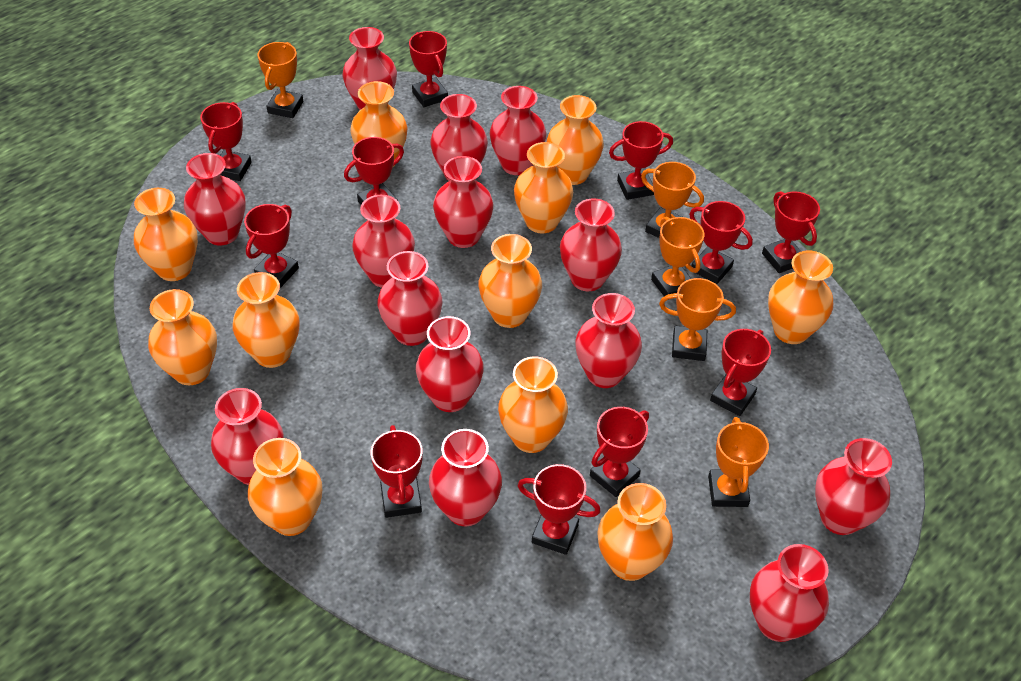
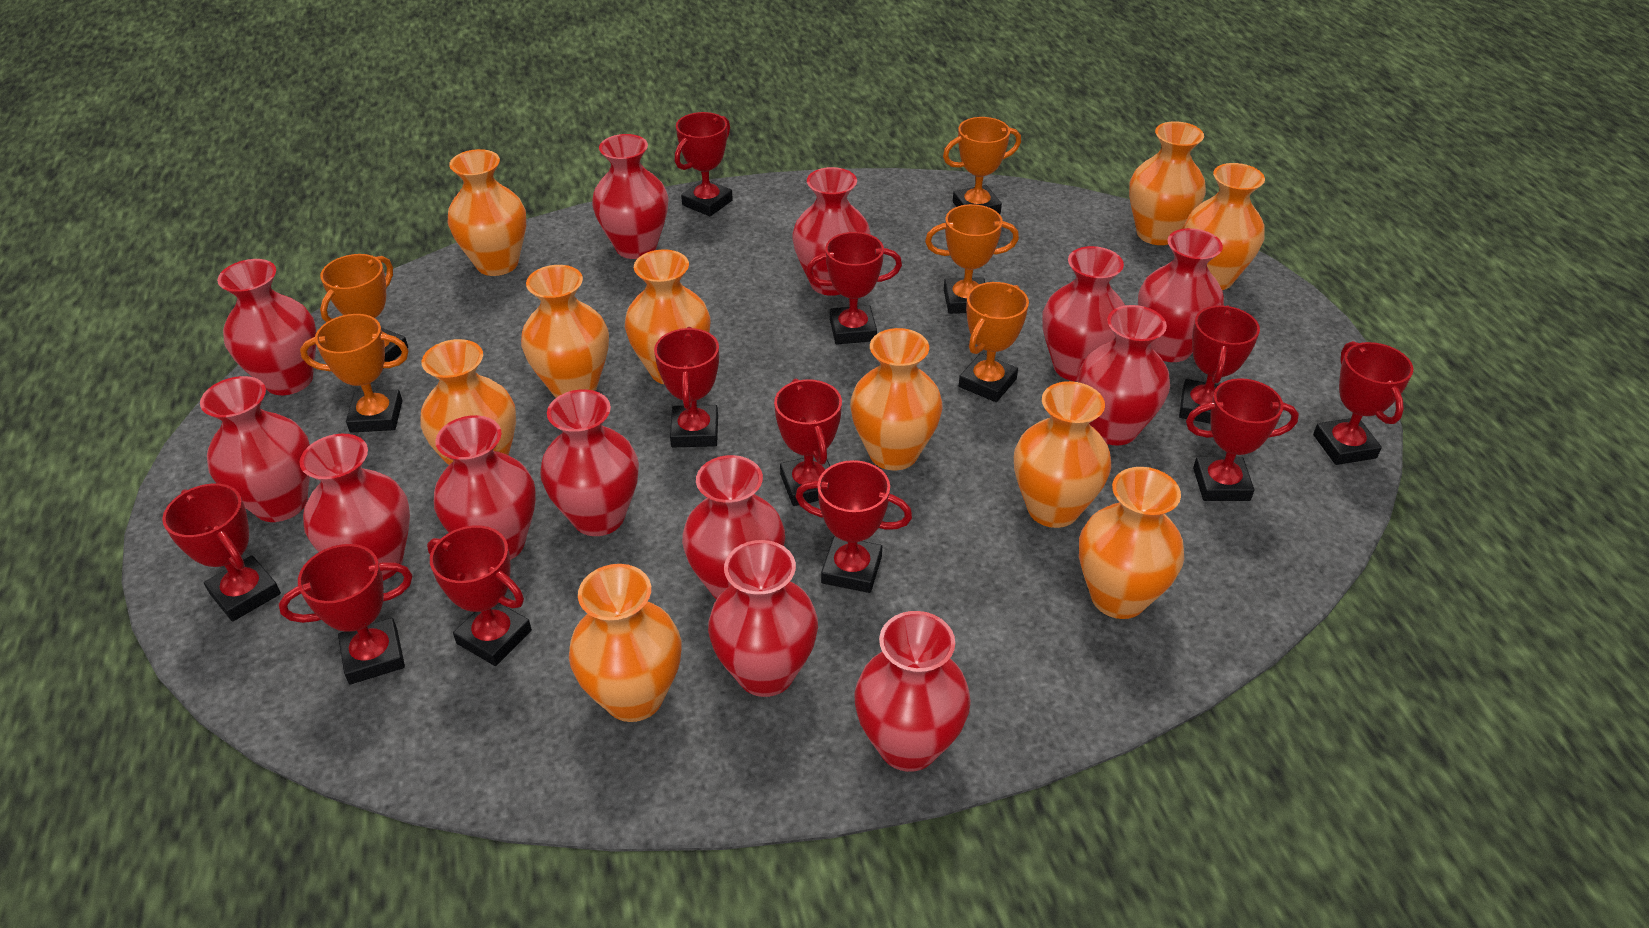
orange vase: 11 -> 10
red vase: 14 -> 13

